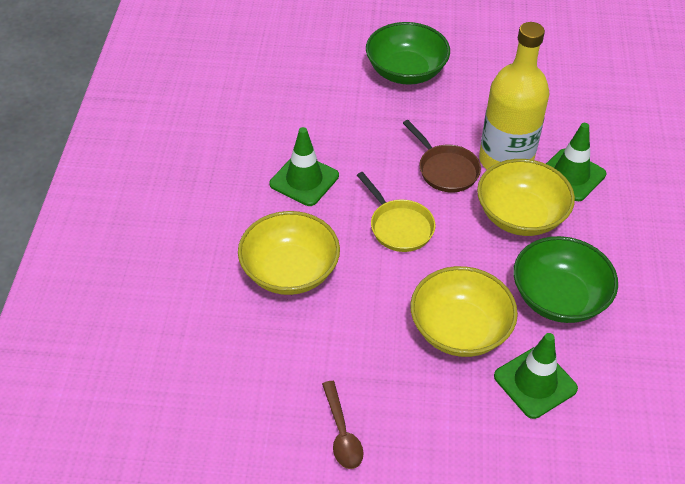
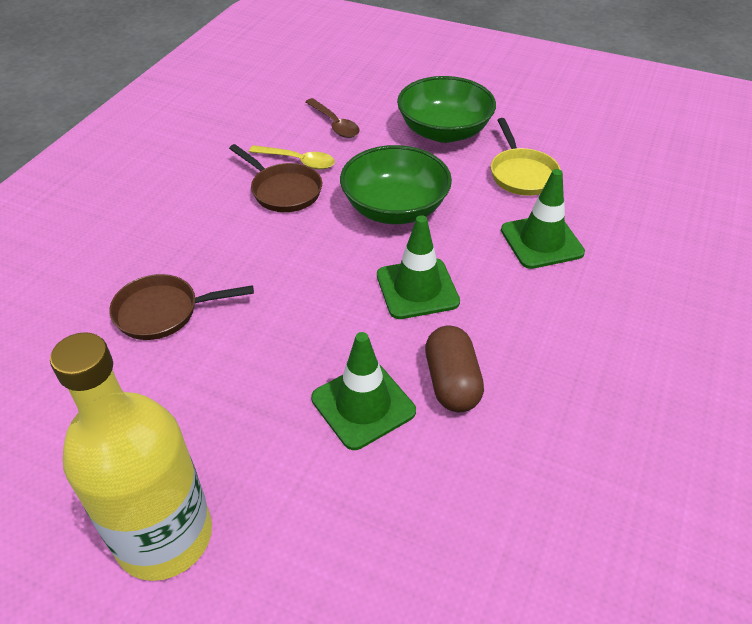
brown capsule: 0 -> 1
brown pan: 1 -> 2
yellow bowl: 3 -> 0
yellow spoon: 0 -> 1

